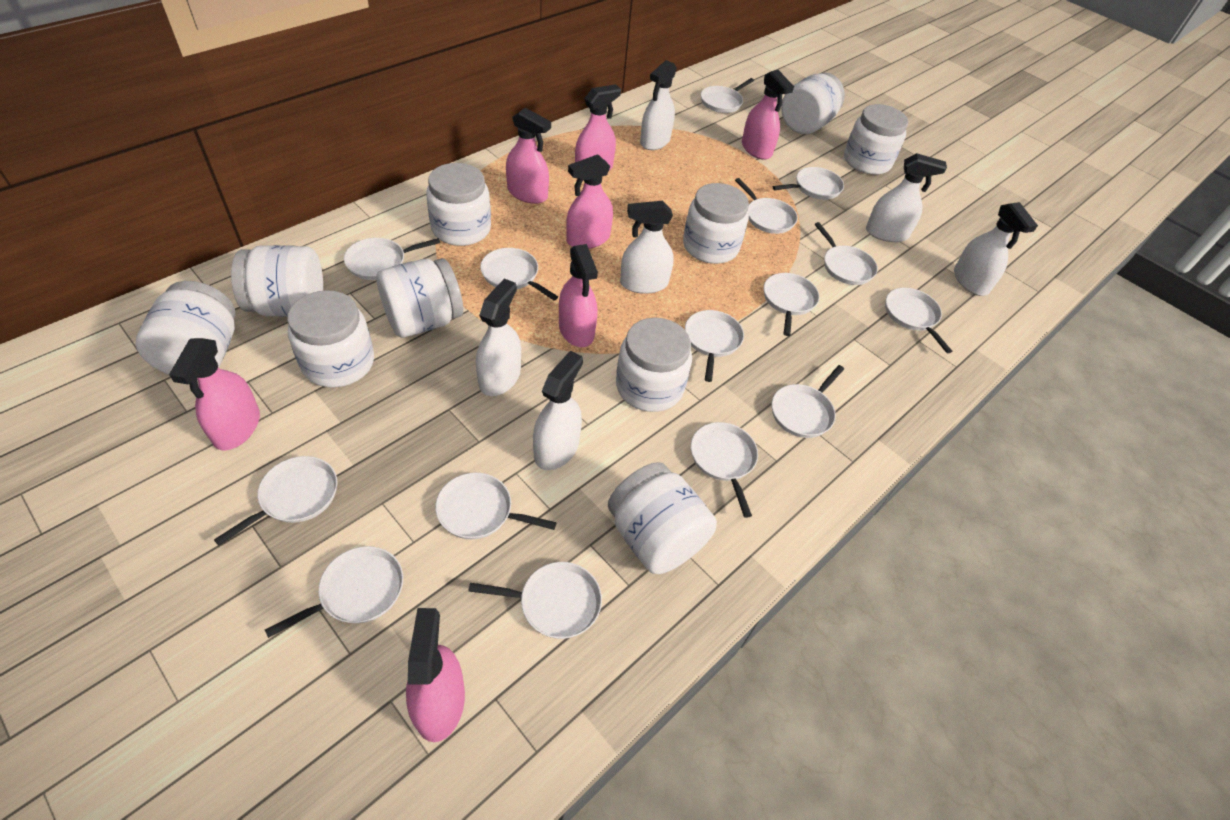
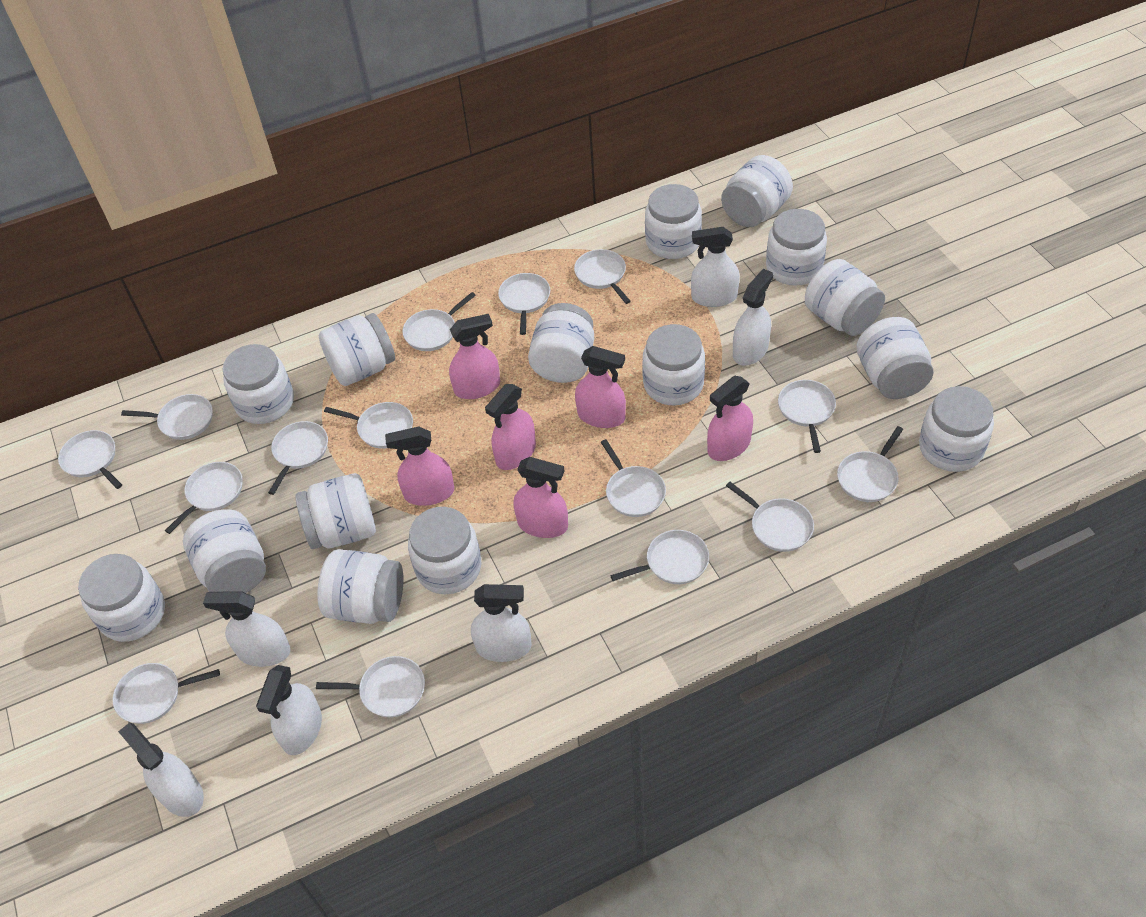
pink spray bottle: 7 -> 6
white jar: 10 -> 15

